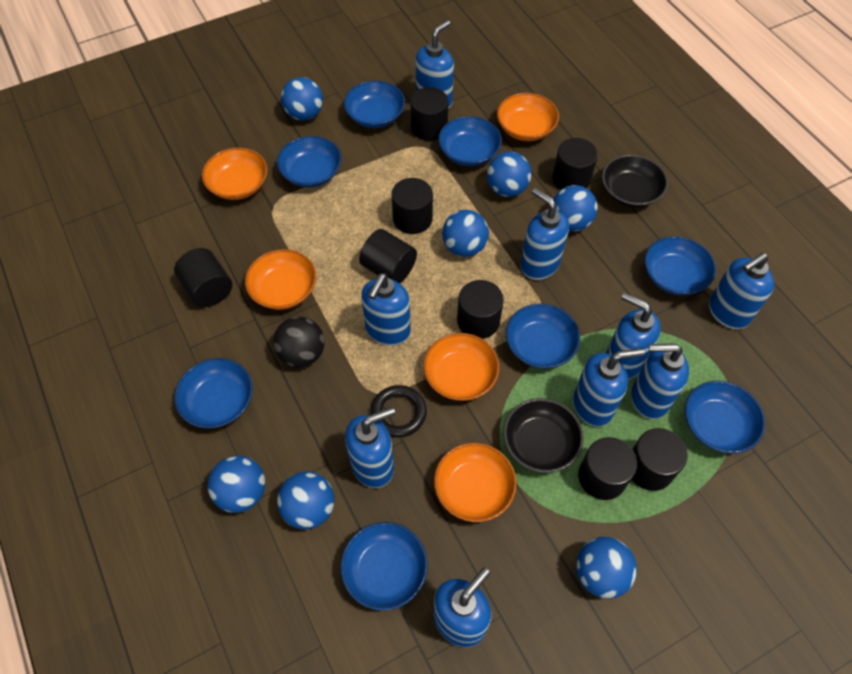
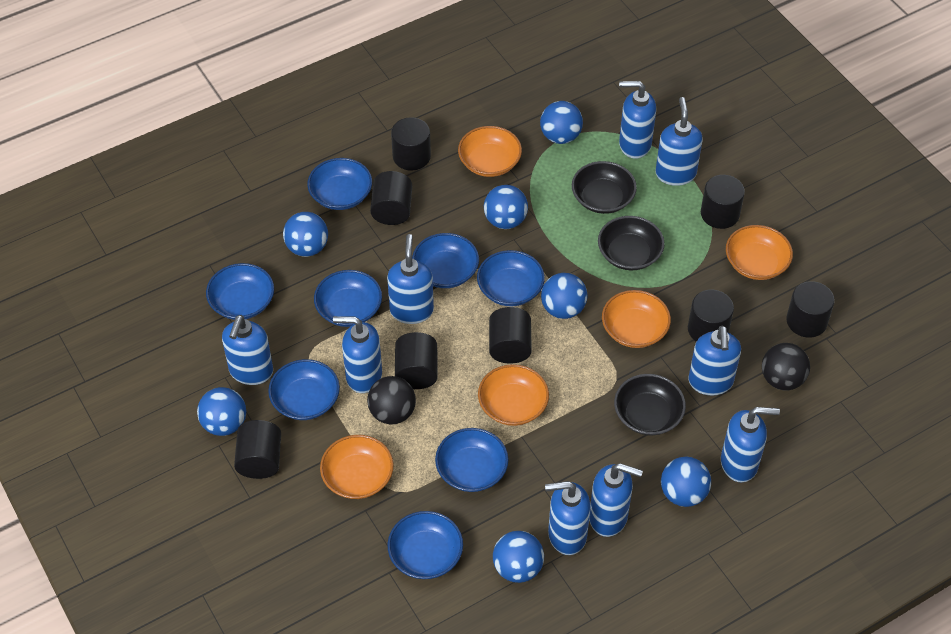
black ball: 1 -> 2
black bowl: 2 -> 3
black ring: 1 -> 0

